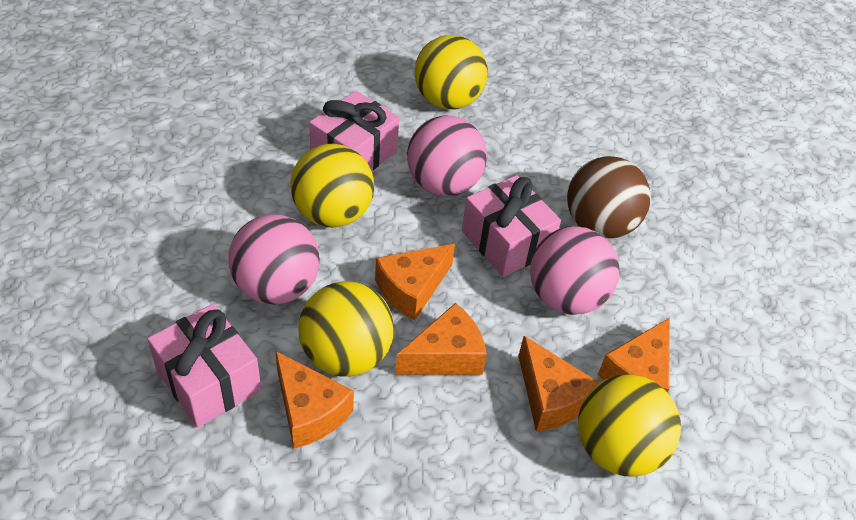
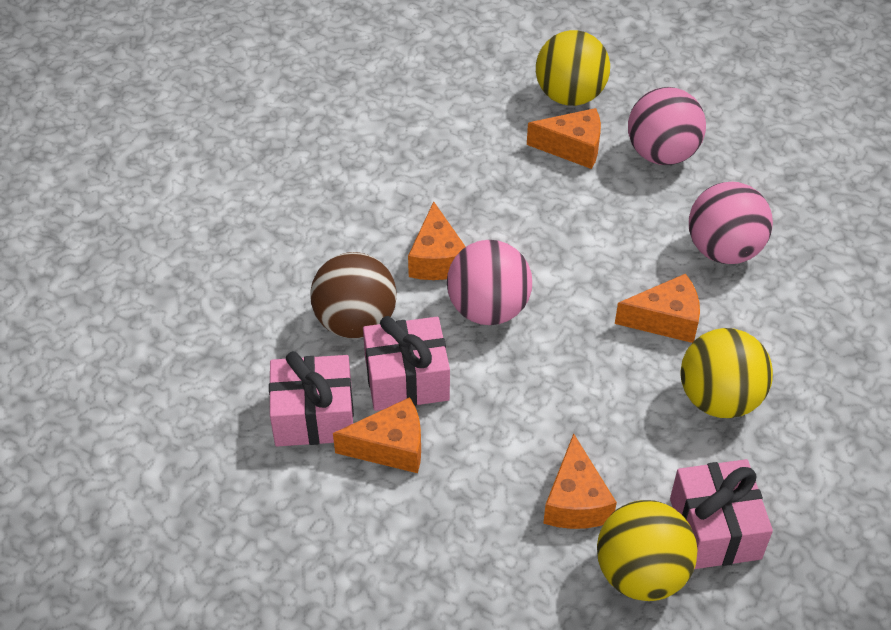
yellow ball: 4 -> 3

